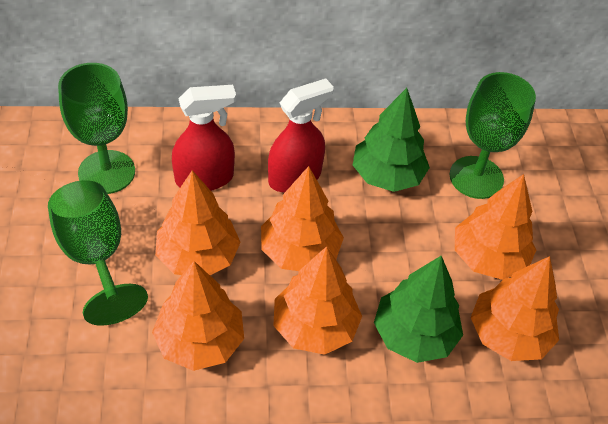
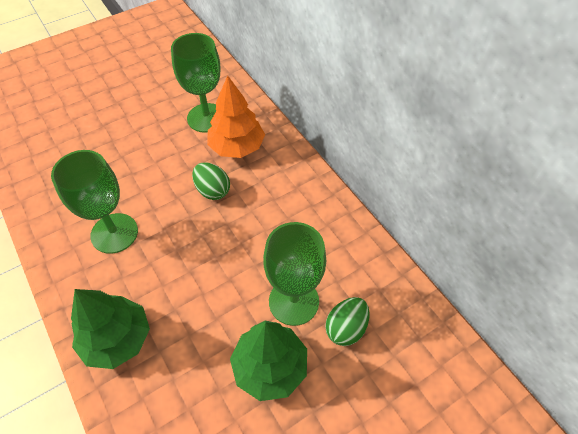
green egg: 0 -> 2
orange tree: 6 -> 1
red spray bottle: 2 -> 0

